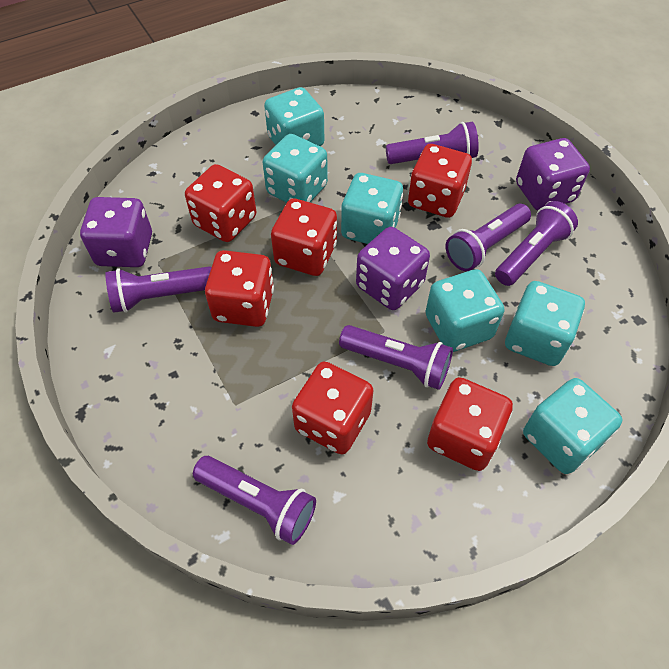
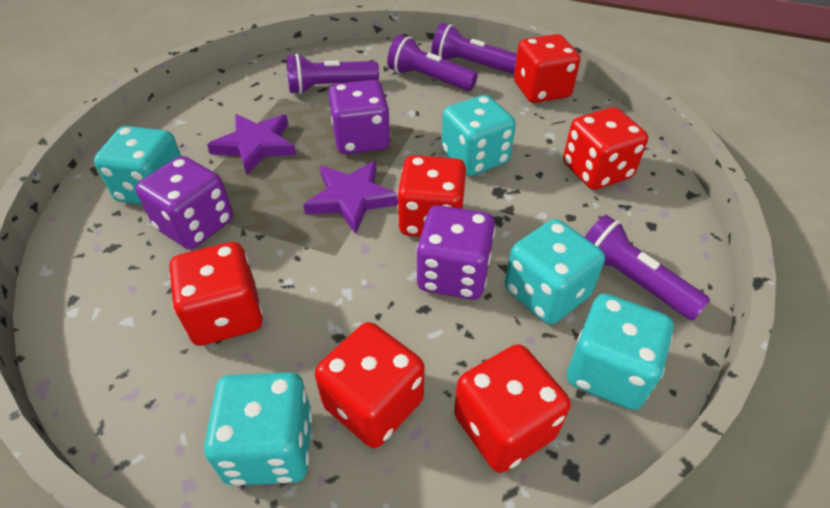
purple flashlight: 6 -> 4
purple star: 0 -> 2
turquoise dice: 6 -> 5

